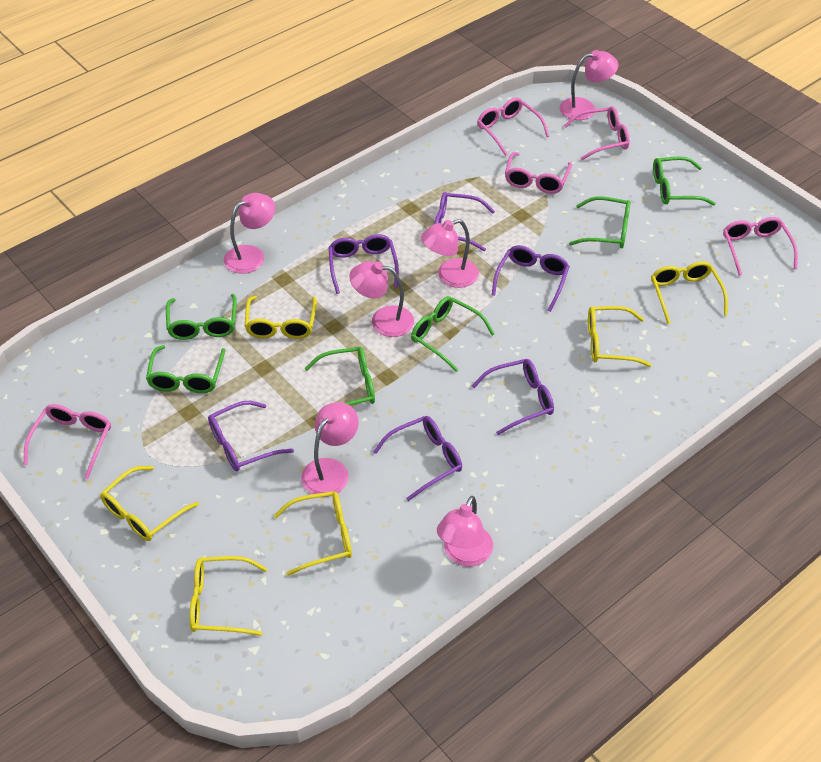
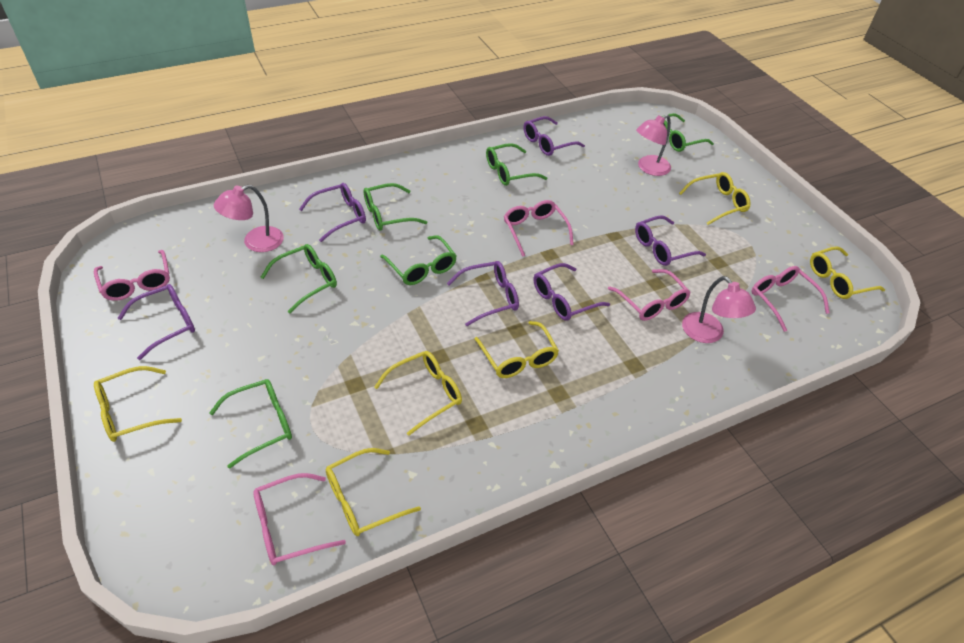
pink lamp: 6 -> 3

